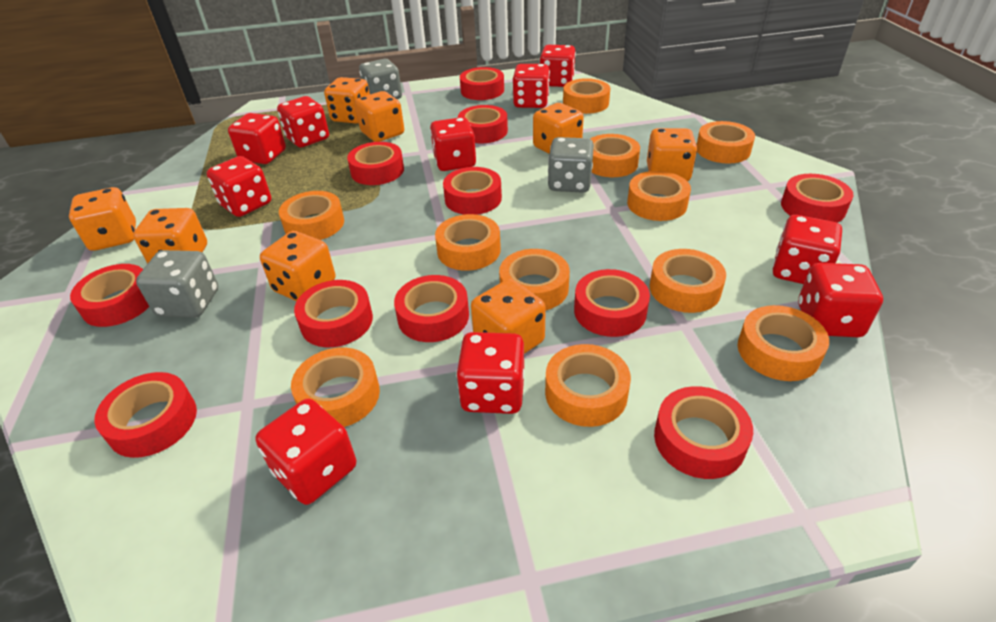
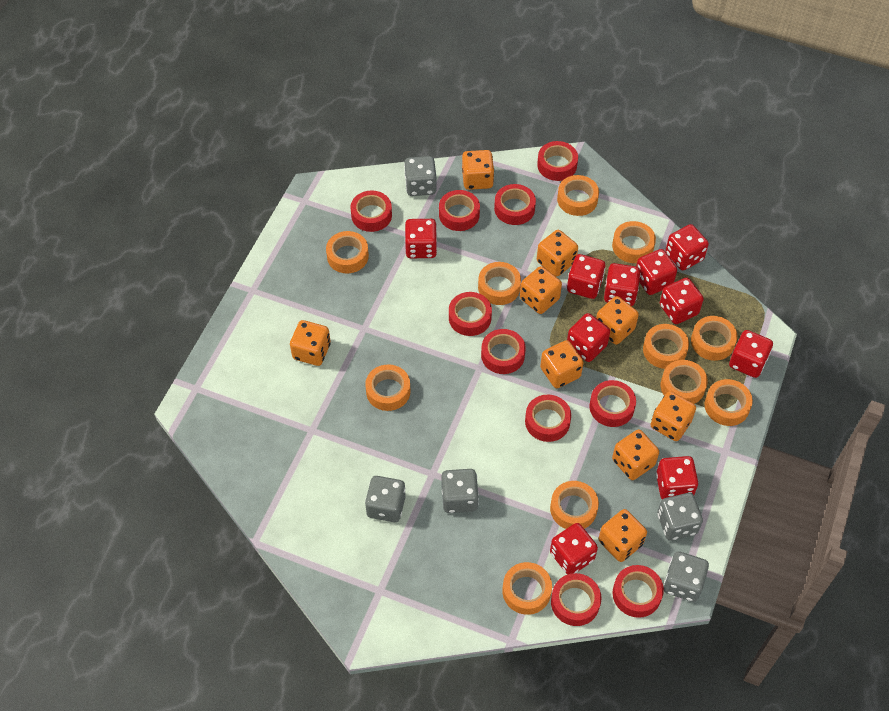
grey dice: 3 -> 5
orange dice: 8 -> 9
red tape: 11 -> 10

